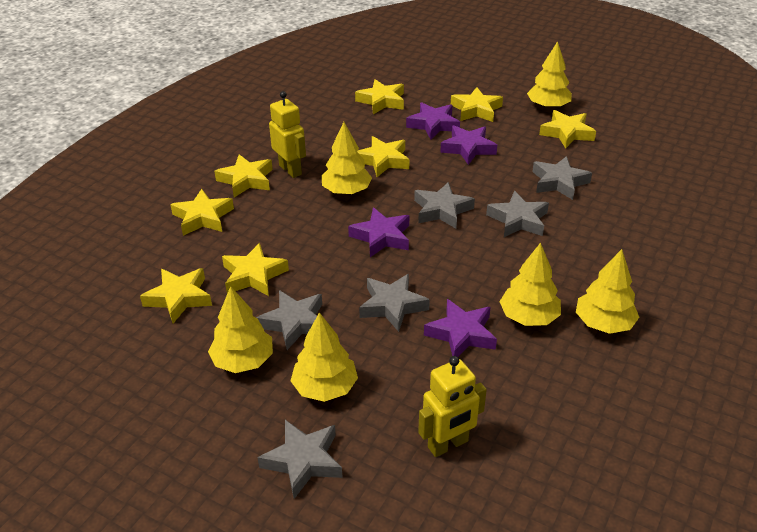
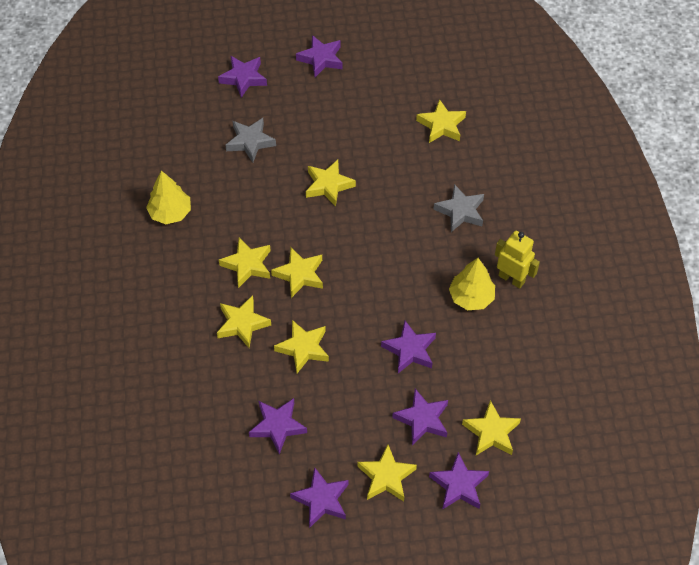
grey star: 6 -> 2
purple star: 4 -> 7
yellow robot: 2 -> 1
yellow tree: 6 -> 2

